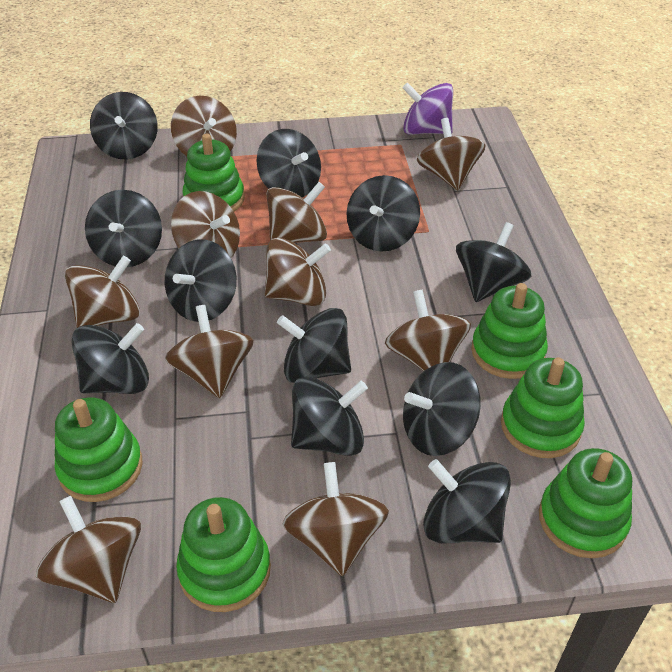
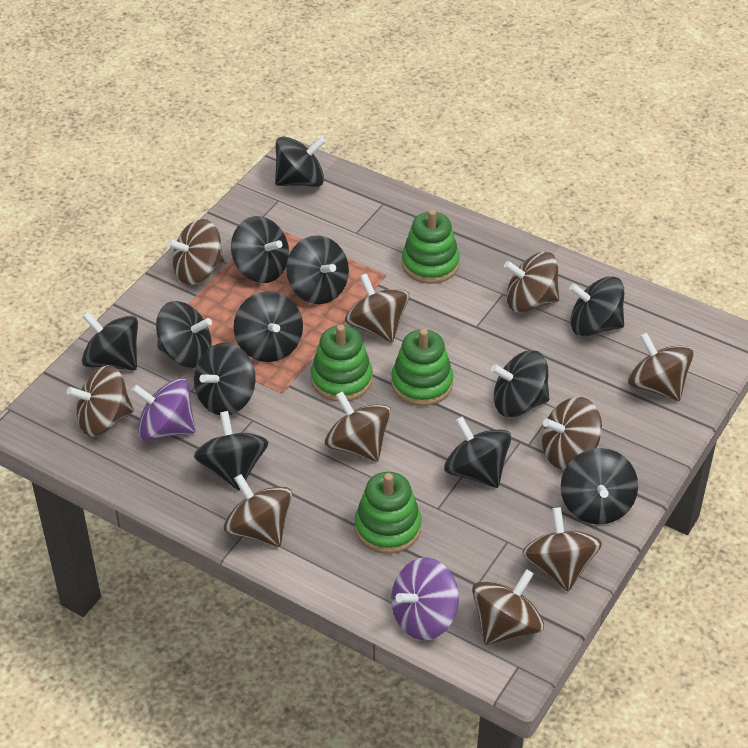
black spinning top: 11 -> 12
green stacking toy: 6 -> 4
purple spinning top: 1 -> 2

